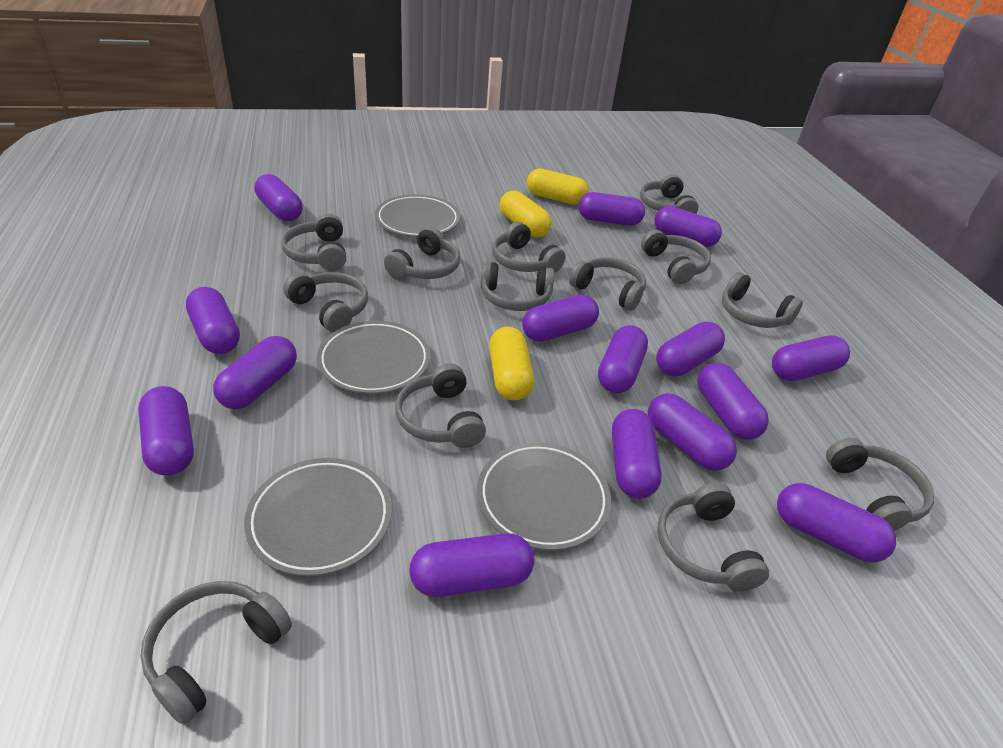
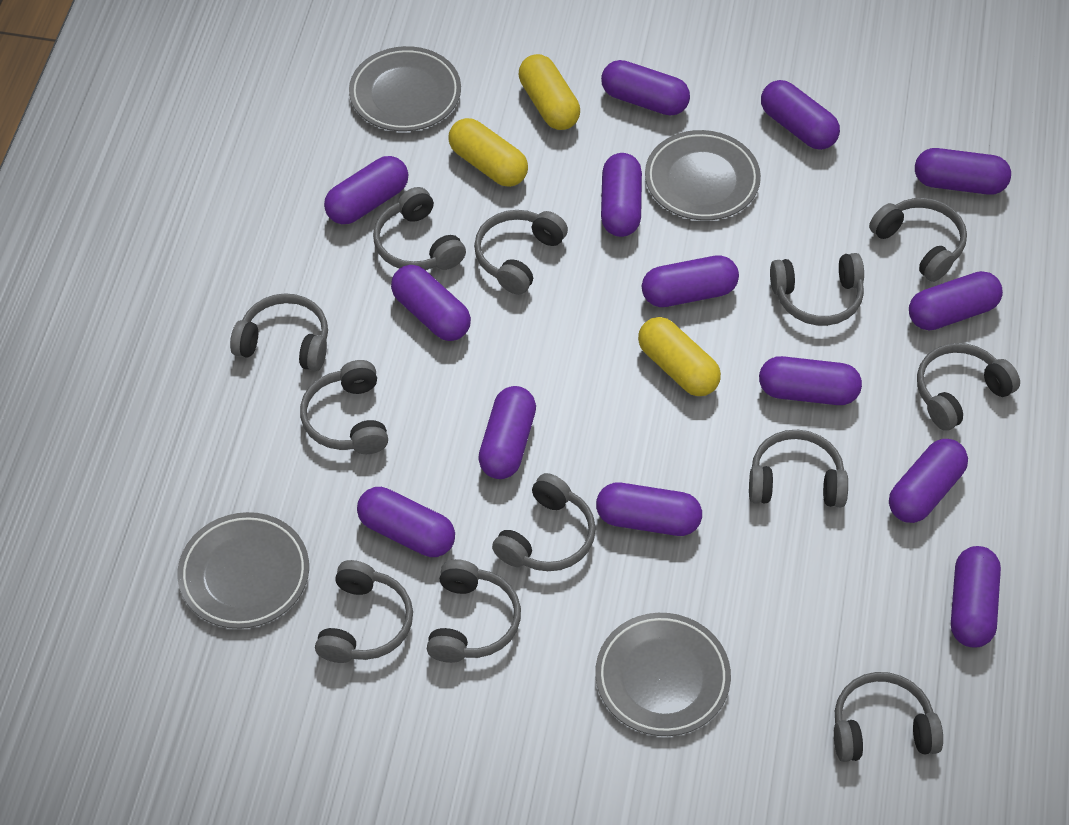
grey headphones: 13 -> 12
purple capsule: 15 -> 14

